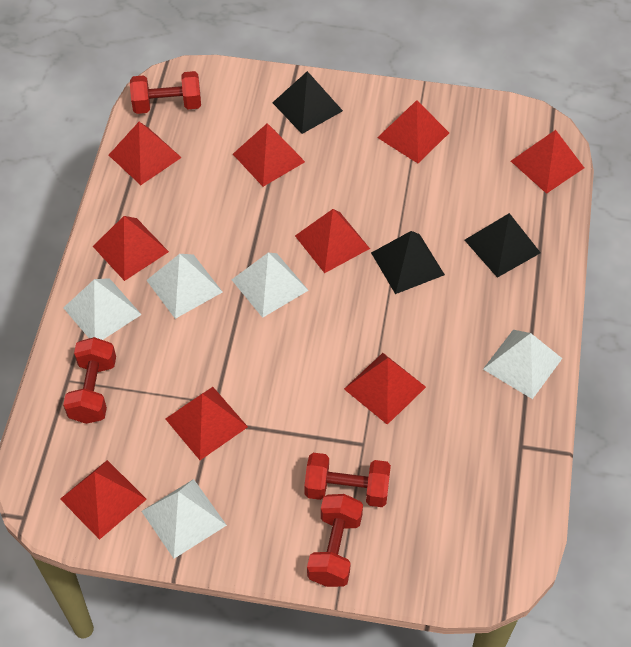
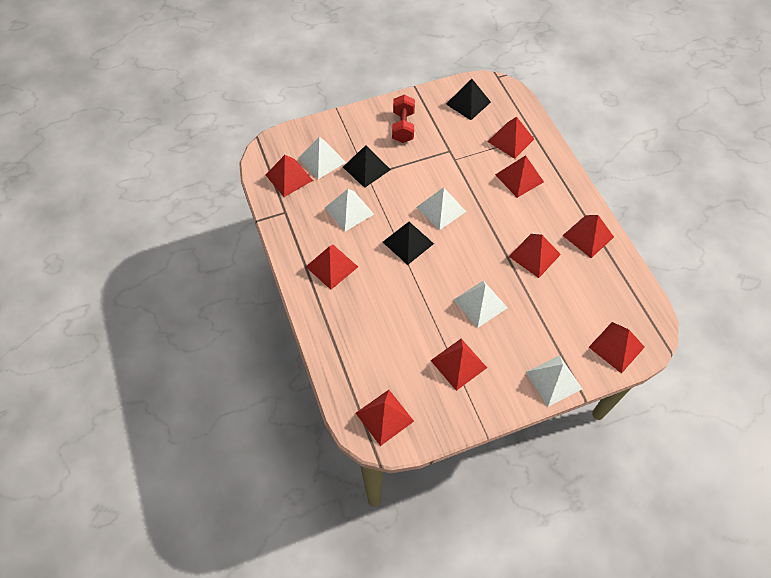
red dumbbell: 4 -> 1

